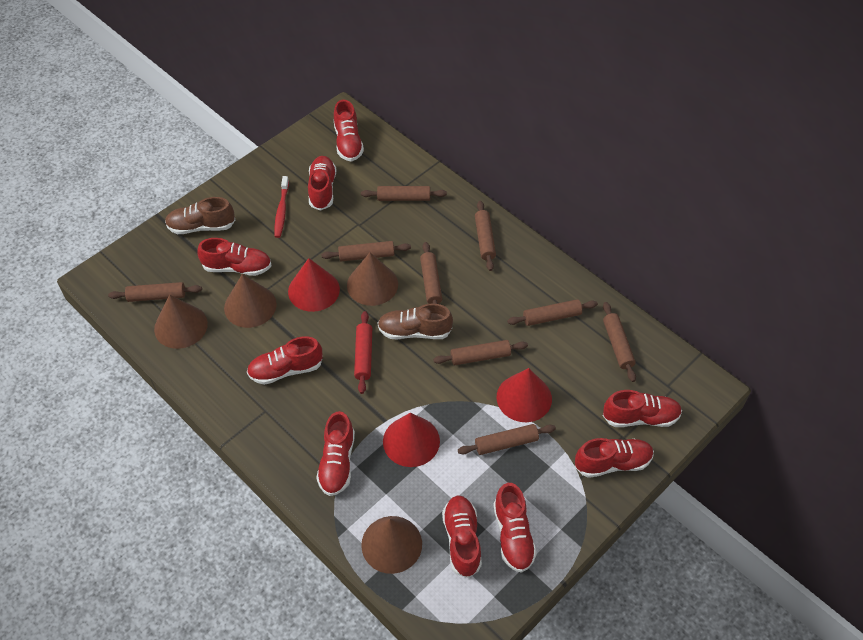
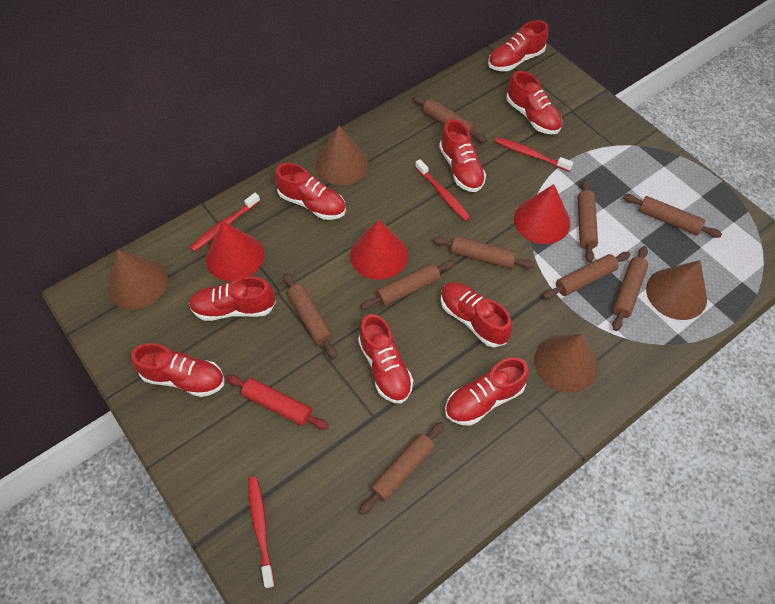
brown shoe: 2 -> 0
red toothbrush: 1 -> 4

